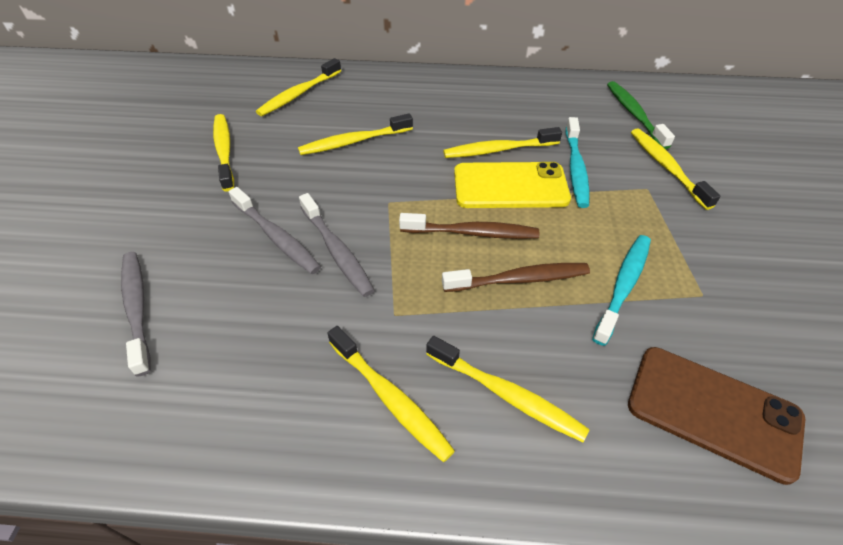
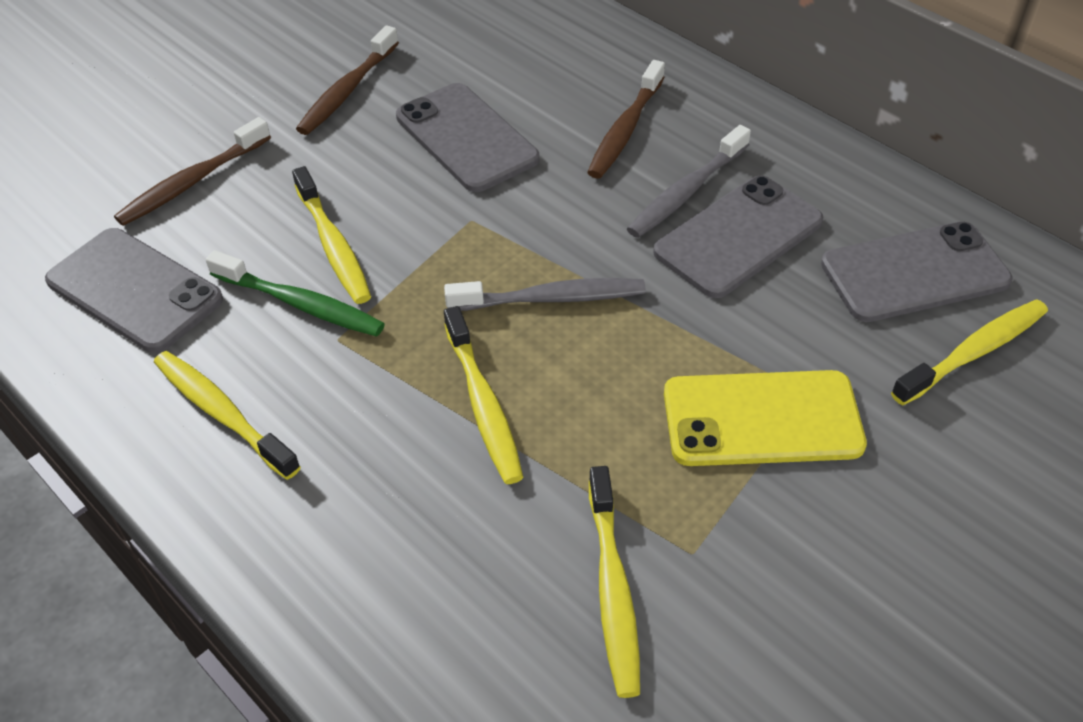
brown phone: 1 -> 0
brown toothbrush: 2 -> 3
grey phone: 0 -> 4
grey toothbrush: 3 -> 2
turquoise toothbrush: 2 -> 0
yellow toothbrush: 7 -> 5

